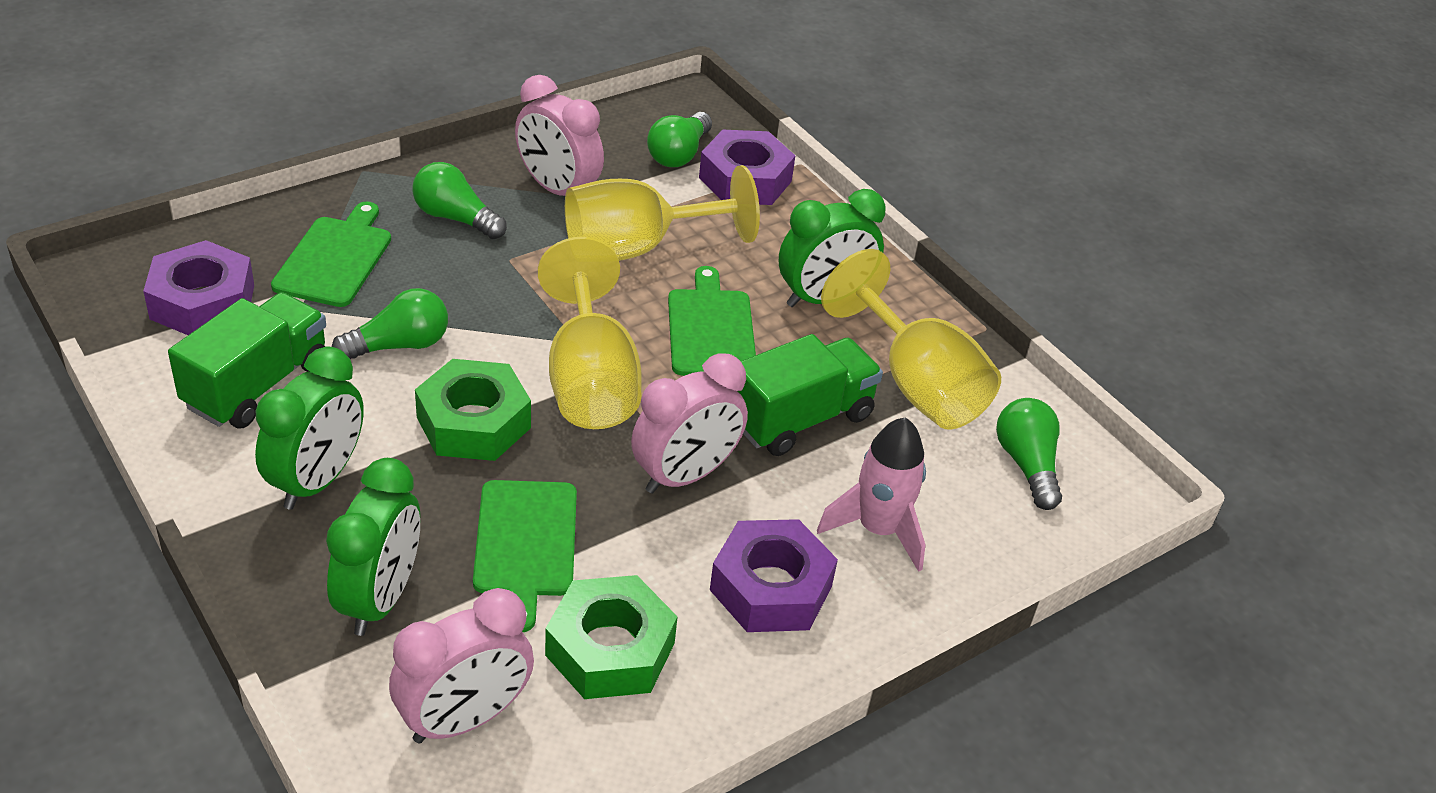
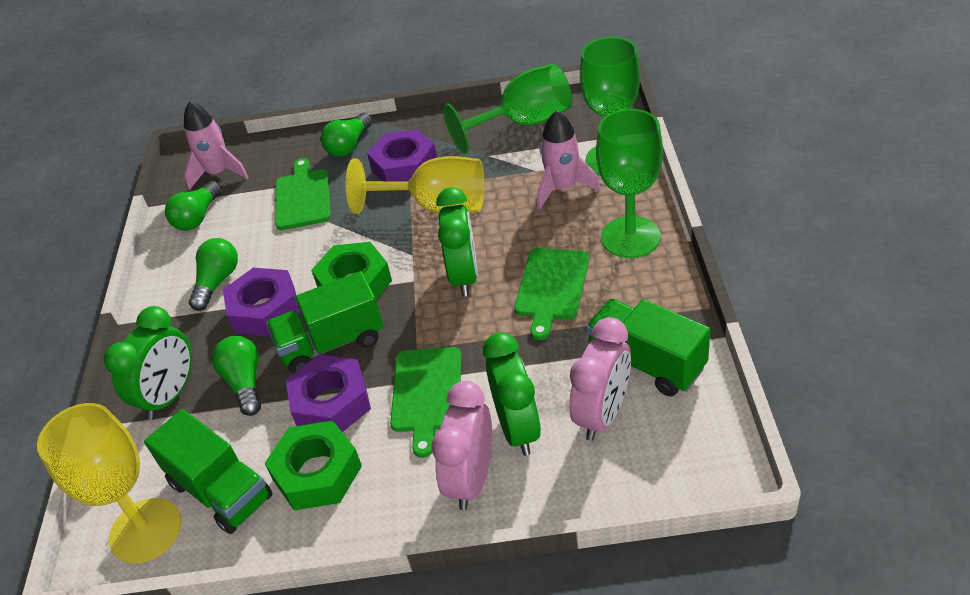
green goblet: 0 -> 3
green truck: 2 -> 3
pink clock: 3 -> 2
pink rocket: 1 -> 2
yellow goblet: 3 -> 2

